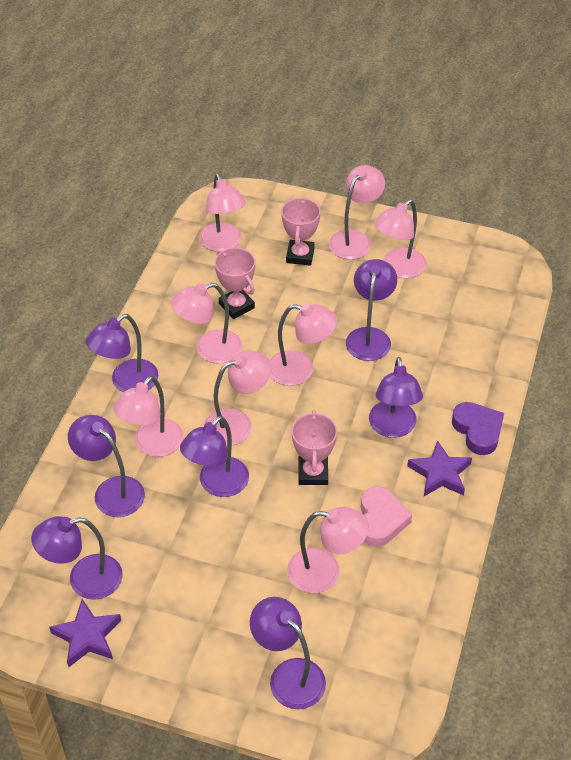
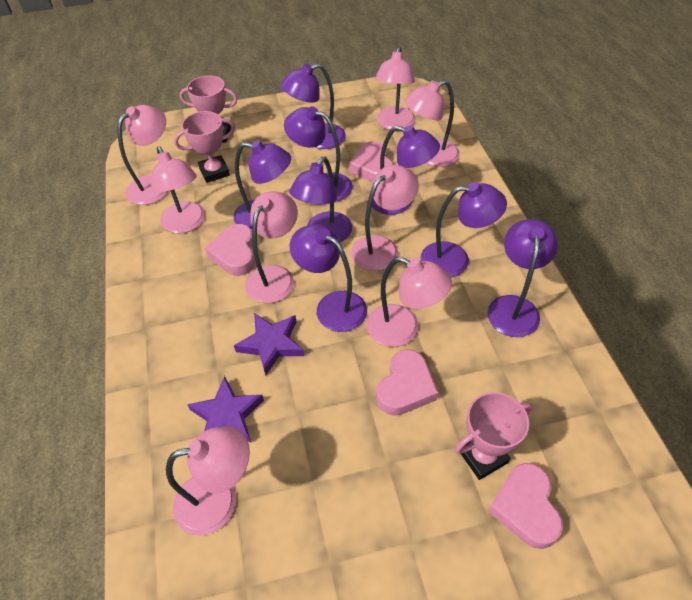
pink heart: 1 -> 4
purple heart: 1 -> 0
purple lamp: 7 -> 8

